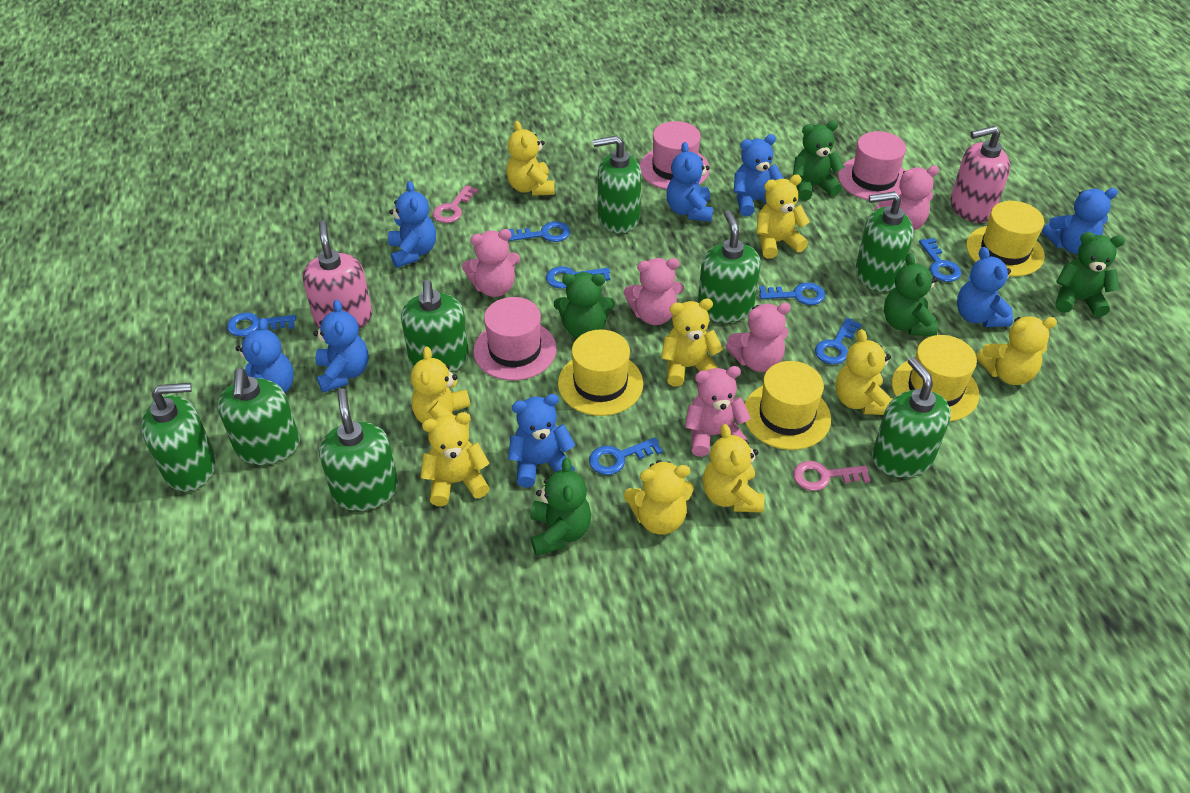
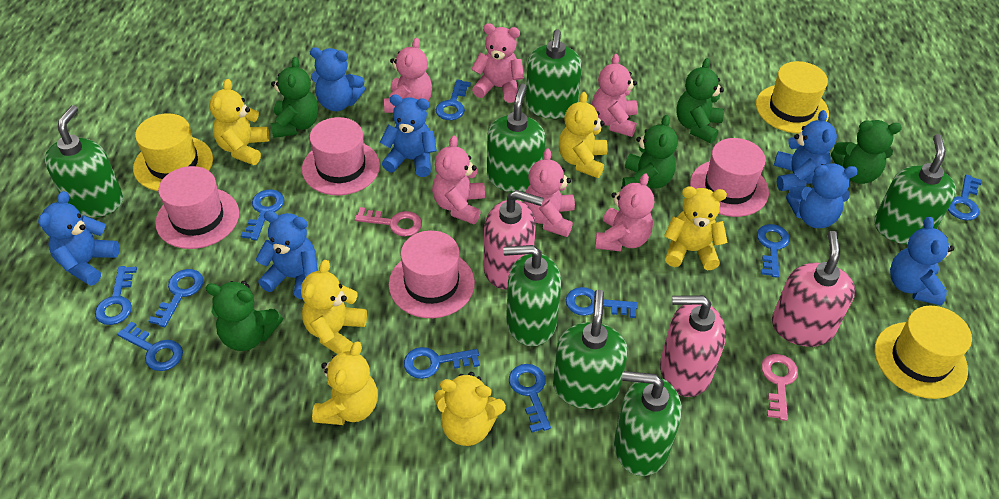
blue key: 7 -> 10
blue teddy bear: 8 -> 7
green soap dispenser: 8 -> 7
pink hat: 3 -> 4
pink soap dispenser: 2 -> 3
pink teddy bear: 5 -> 6
yellow hat: 4 -> 3
yellow teddy bear: 9 -> 6

